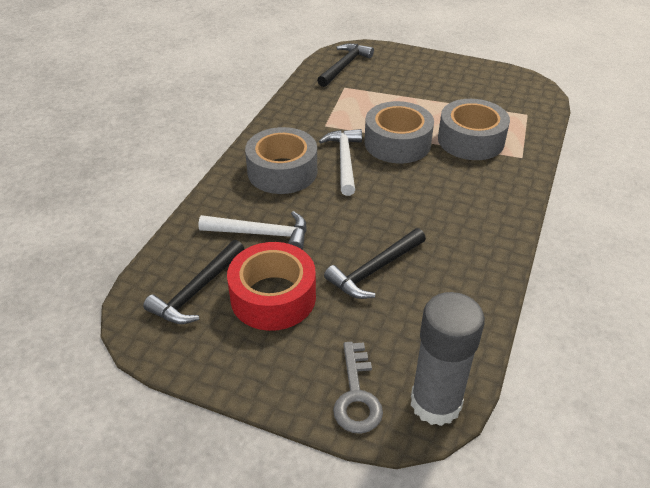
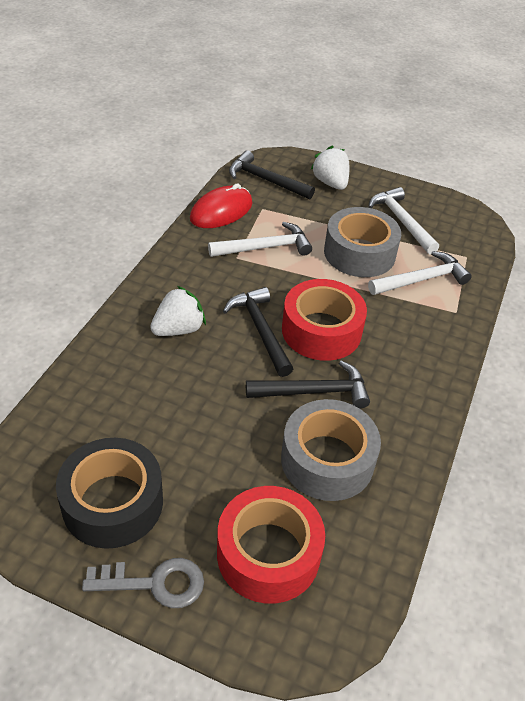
black tape: 0 -> 1
grey glue stick: 1 -> 0
grey tape: 3 -> 2
red mouse: 0 -> 1
red tape: 1 -> 2
white hammer: 2 -> 3
white strawberry: 0 -> 2

